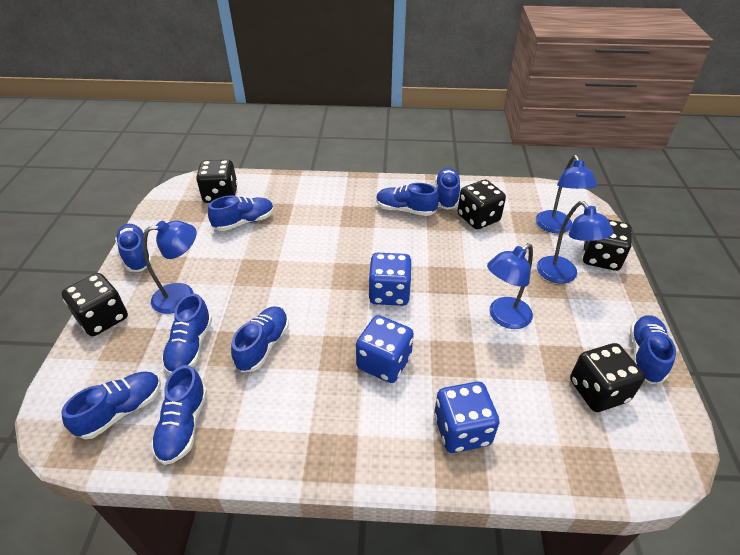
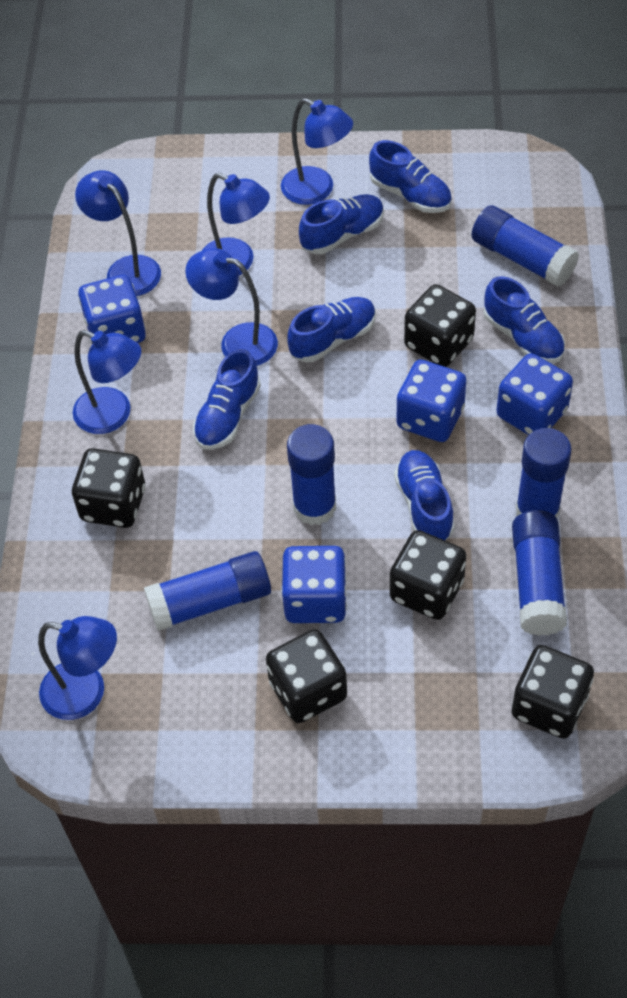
blue dice: 3 -> 4
blue glue stick: 0 -> 5
blue lamp: 4 -> 6
blue shoe: 9 -> 6

